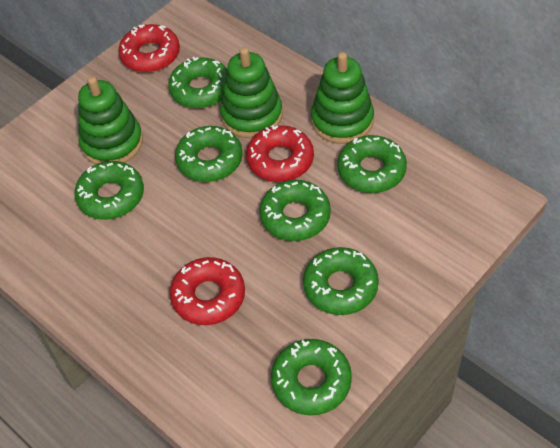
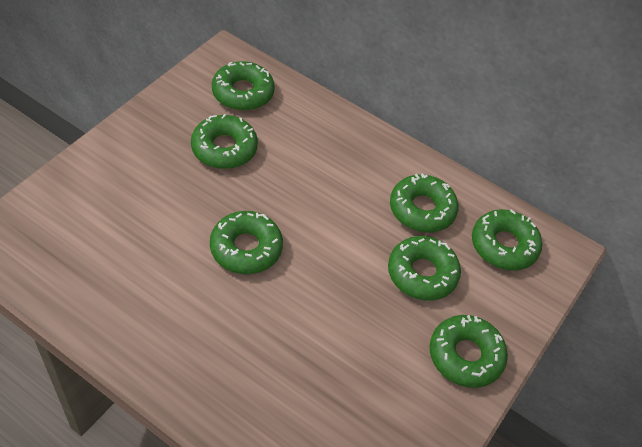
green stacking toy: 3 -> 0
red donut: 3 -> 0

